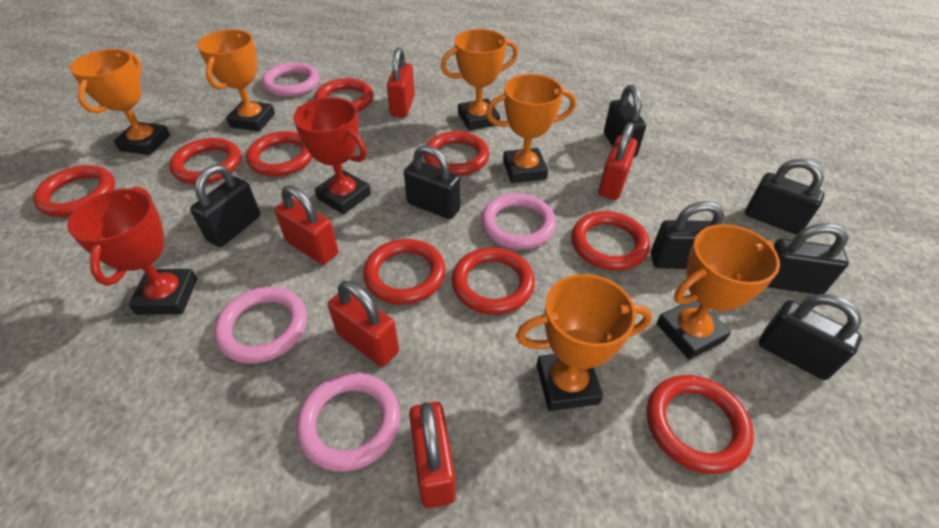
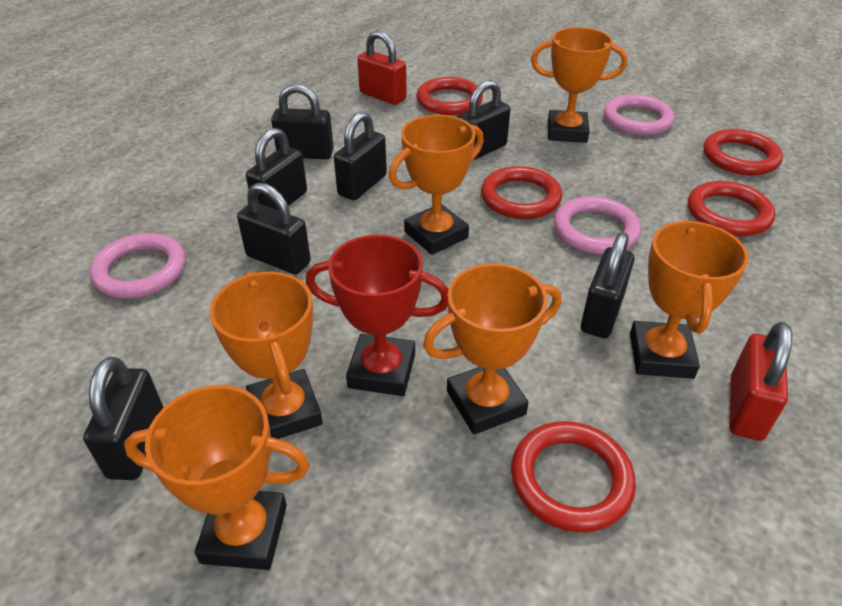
pink ring: 4 -> 3
red padlock: 5 -> 2
red ring: 9 -> 5
red trophy: 2 -> 1

